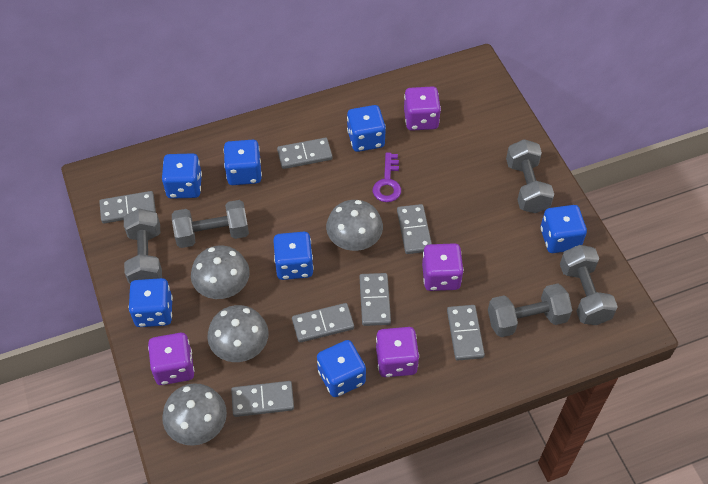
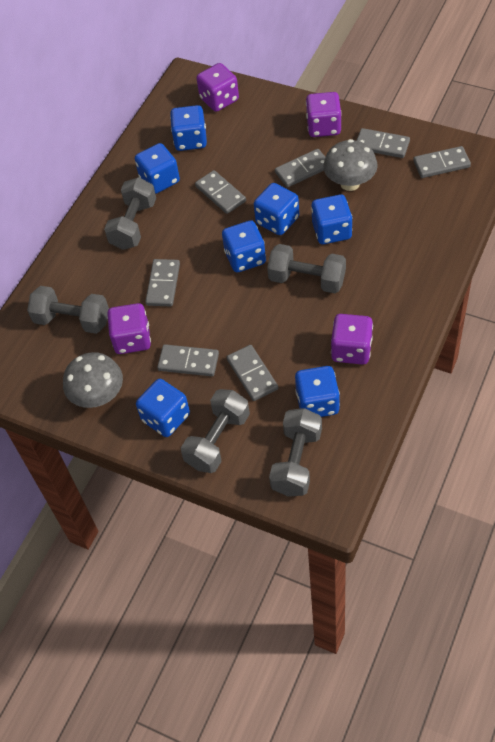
grey mushroom: 4 -> 2
purple key: 1 -> 0

